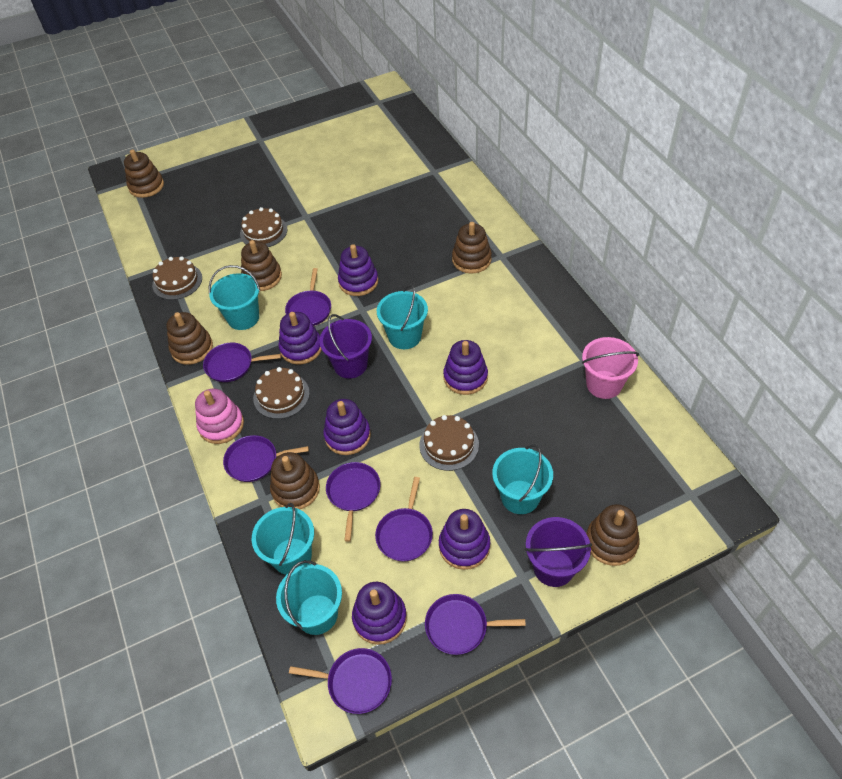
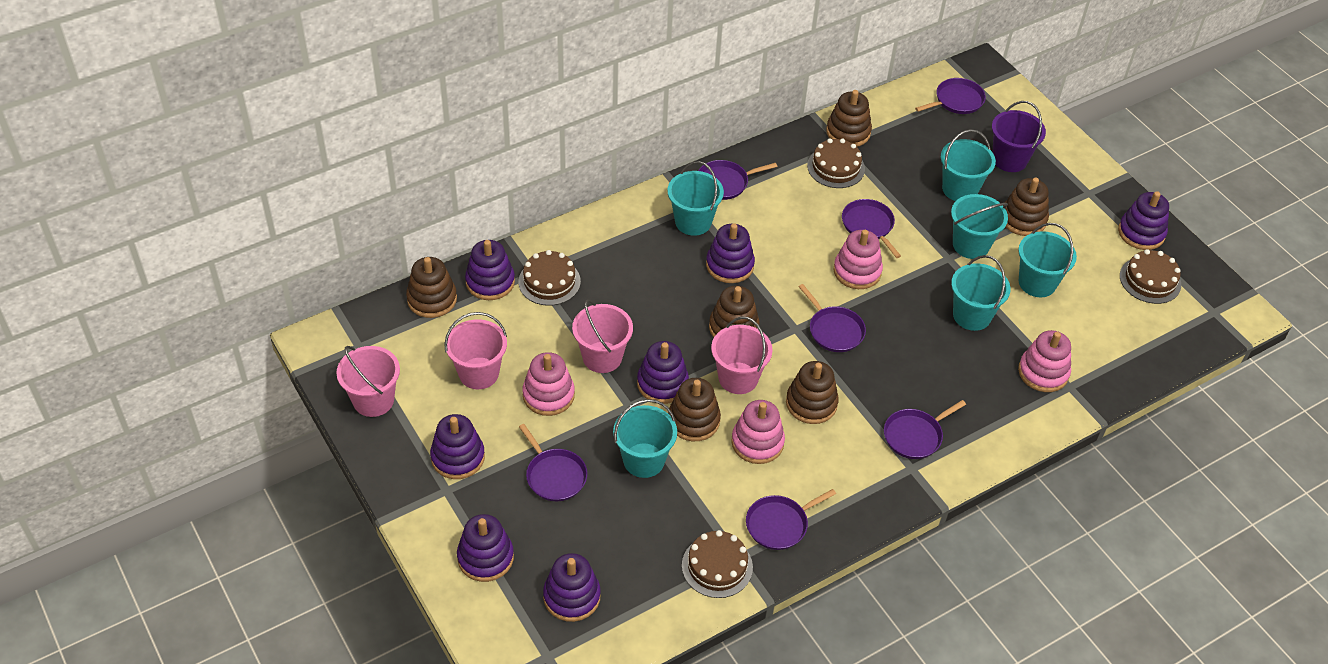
pink bucket: 1 -> 4
pink stacking toy: 1 -> 4
purple bucket: 2 -> 1
purple stacking toy: 6 -> 7
turquoise bucket: 5 -> 6

